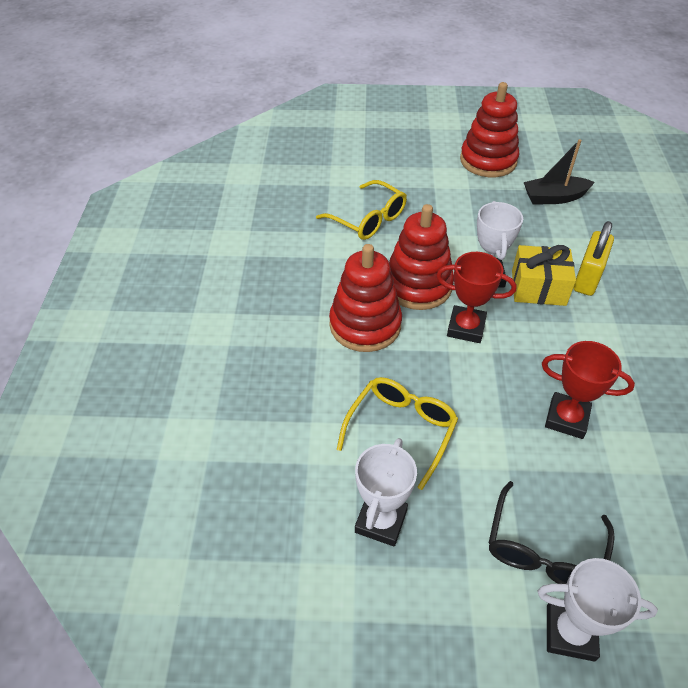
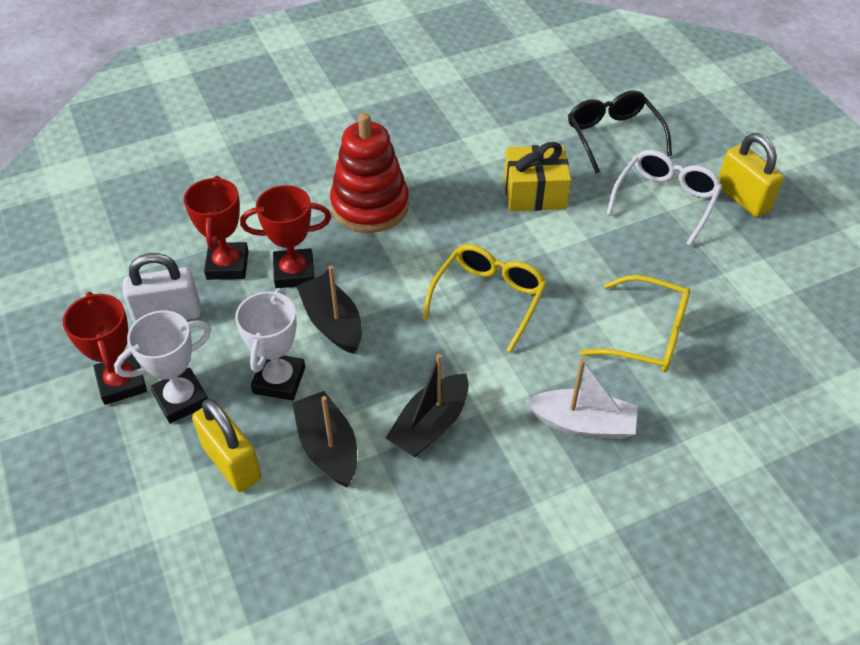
black boat: 1 -> 3
red stacking toy: 3 -> 1
red trophy: 2 -> 3
white boat: 0 -> 1
white glasses: 0 -> 1
white padlock: 0 -> 1
white trophy: 3 -> 2
yellow padlock: 1 -> 2

